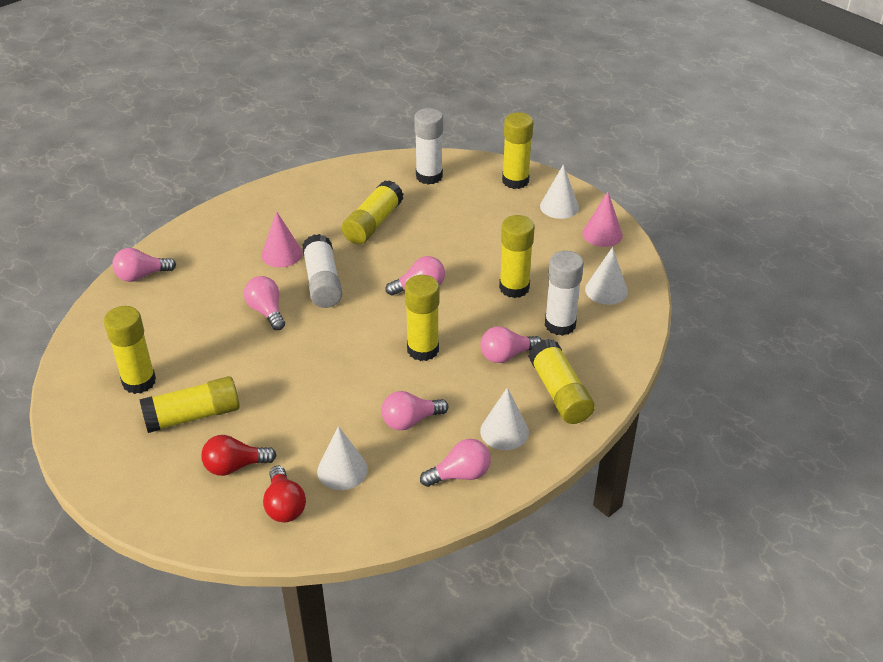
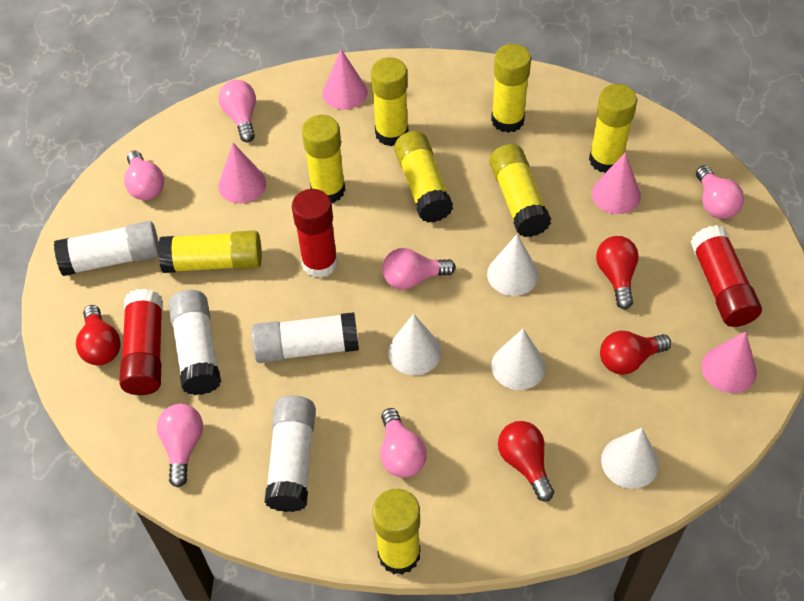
pink cone: 2 -> 4
red glue stick: 0 -> 3
red light bulb: 2 -> 4
white glue stick: 3 -> 4
yellow glue stick: 7 -> 8

